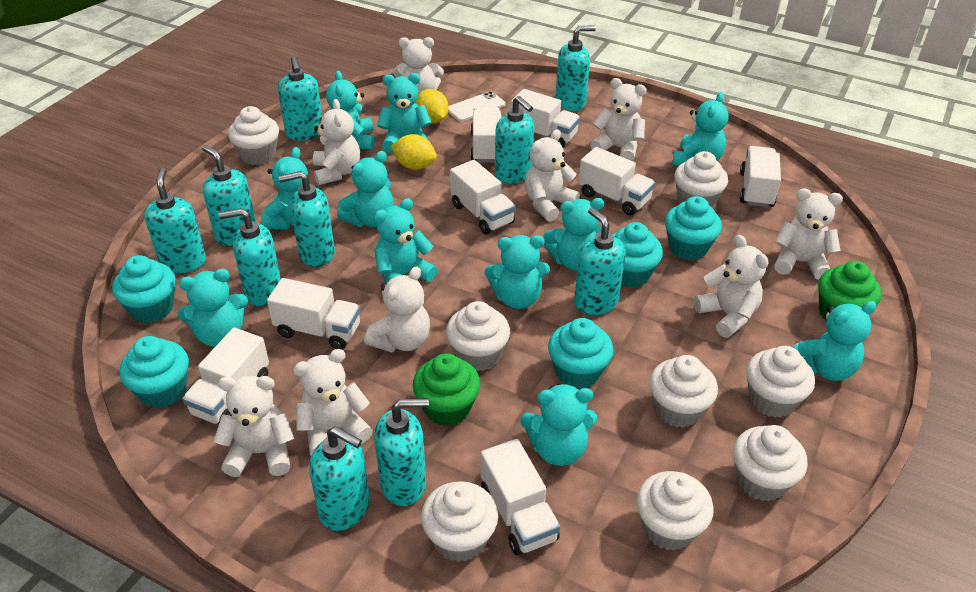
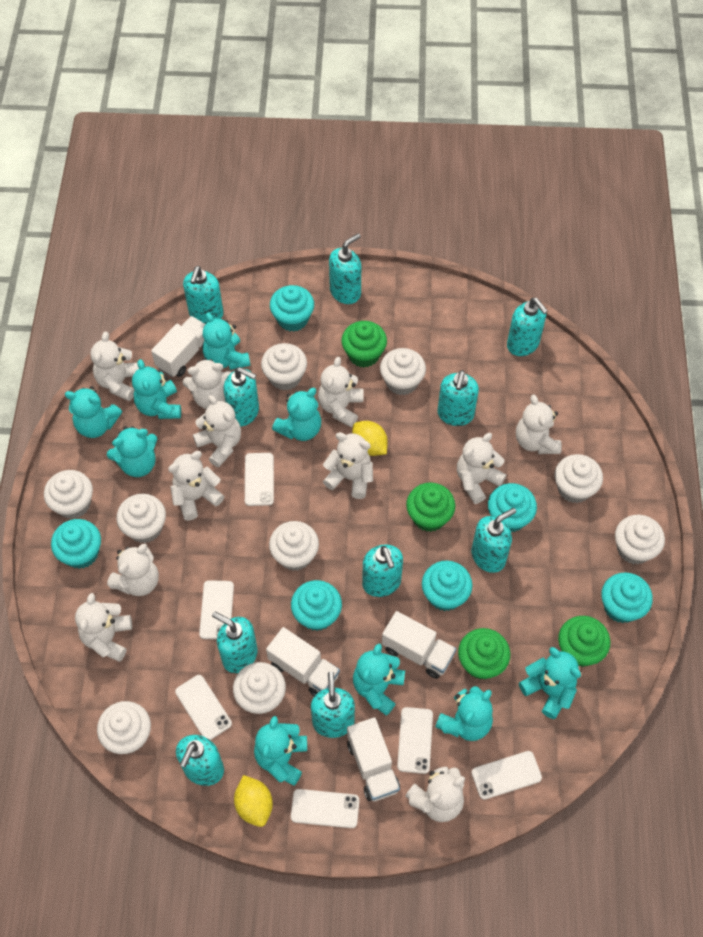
green cupcake: 2 -> 4
turquoise cupcake: 5 -> 6
turquoise teddy bear: 11 -> 9
white cupcake: 8 -> 9
white phone: 1 -> 6
white teddy bear: 9 -> 11
white truck: 8 -> 4

